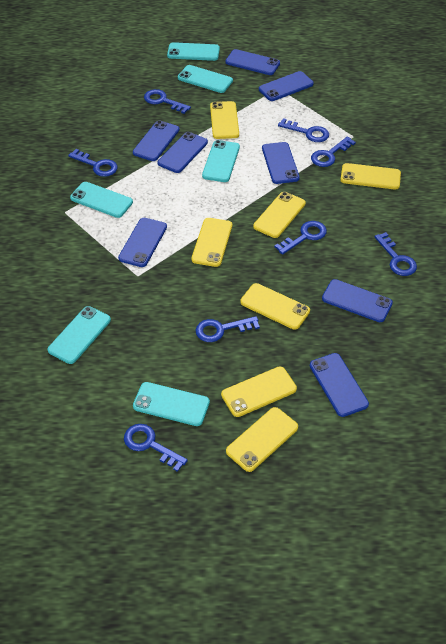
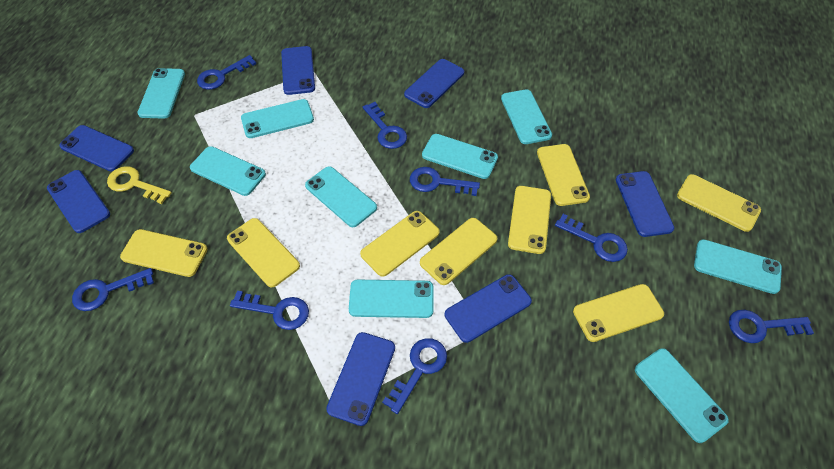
blue phone: 8 -> 7
turquoise phone: 6 -> 9
yellow key: 0 -> 1
yellow phone: 7 -> 8

